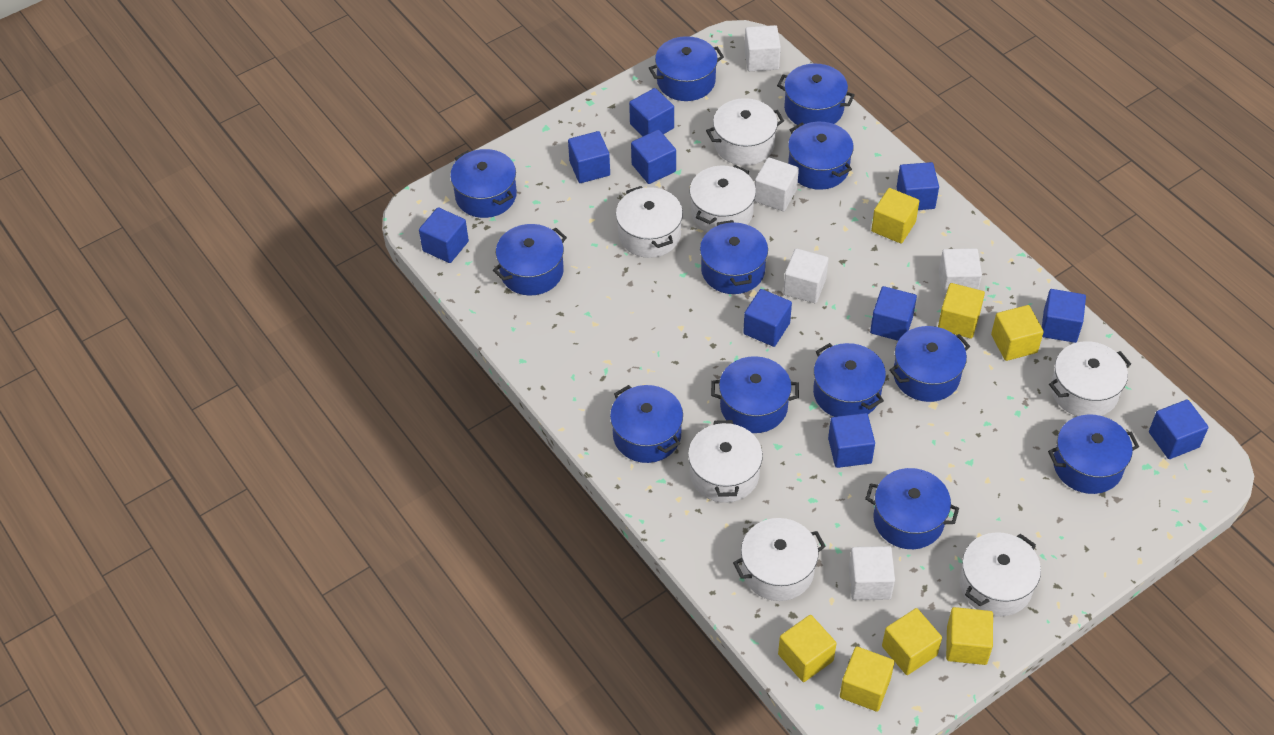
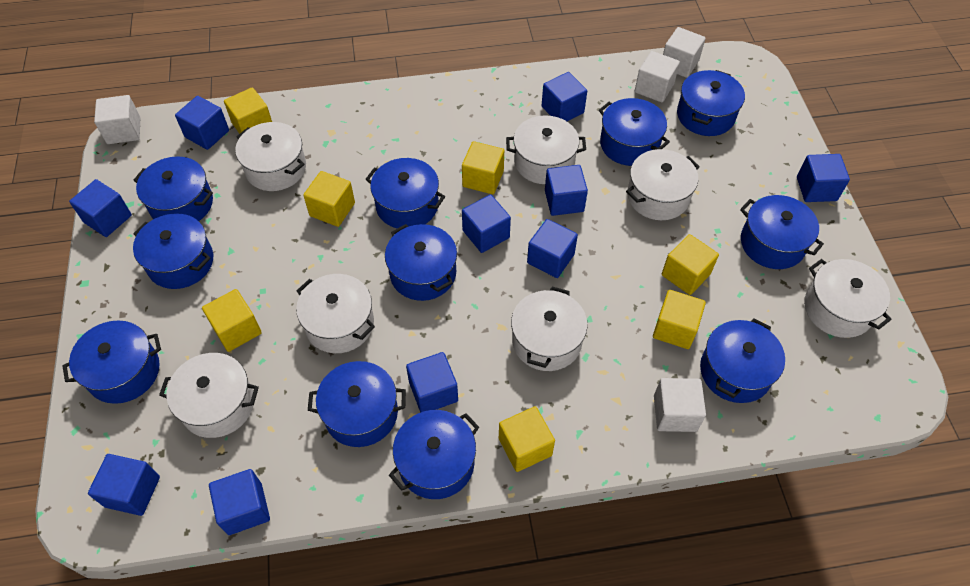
blue pot: 12 -> 11
white cube: 5 -> 4

